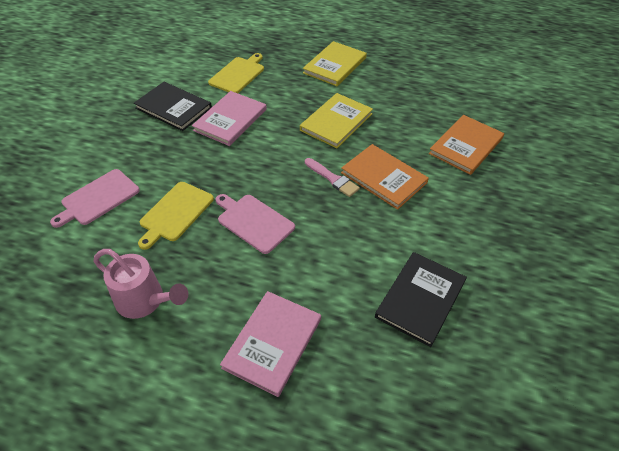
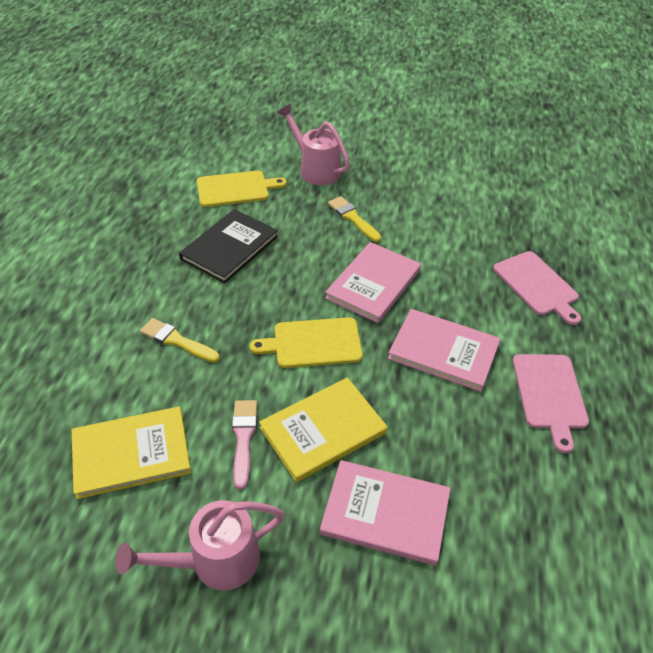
black book: 2 -> 1
orange book: 2 -> 0
pink book: 2 -> 3
pink watering can: 1 -> 2
yellow brush: 0 -> 2

